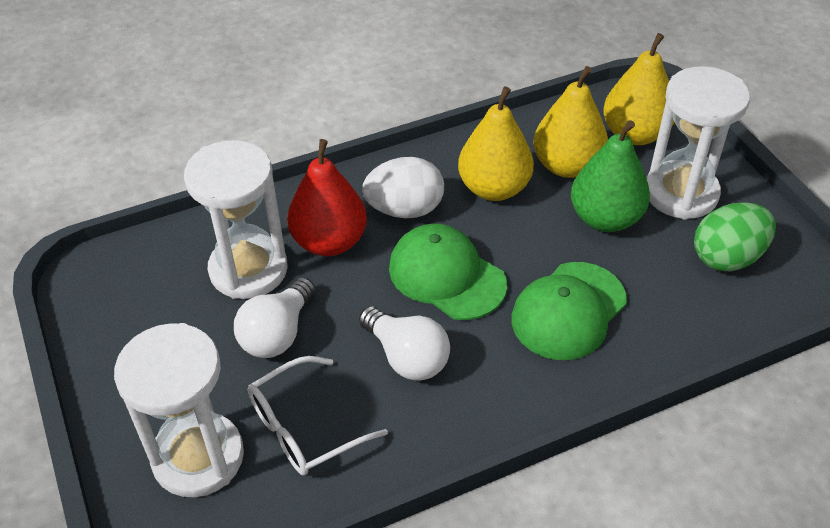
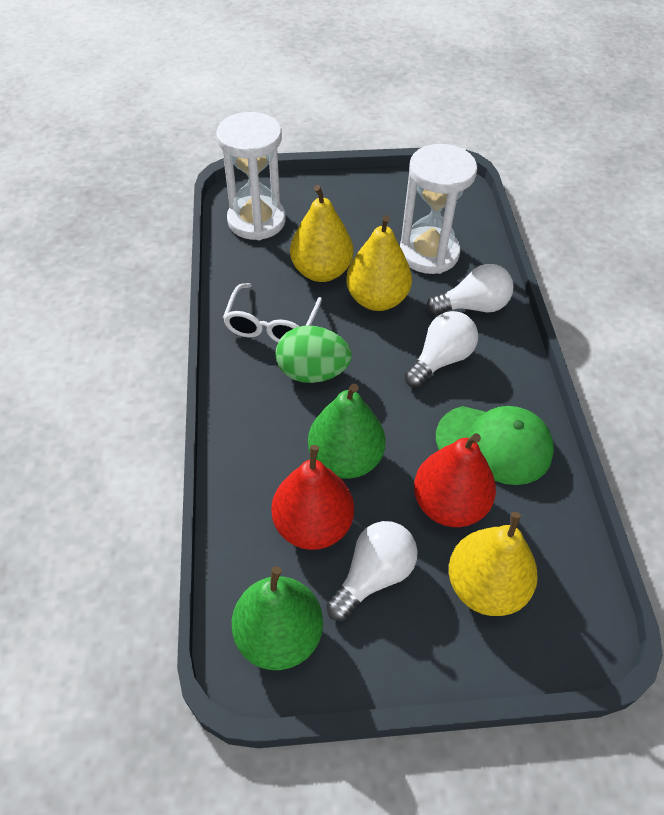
green cap: 2 -> 1
green pear: 1 -> 2
red pear: 1 -> 2
white egg: 1 -> 0
white hourglass: 3 -> 2
white light bulb: 2 -> 3

